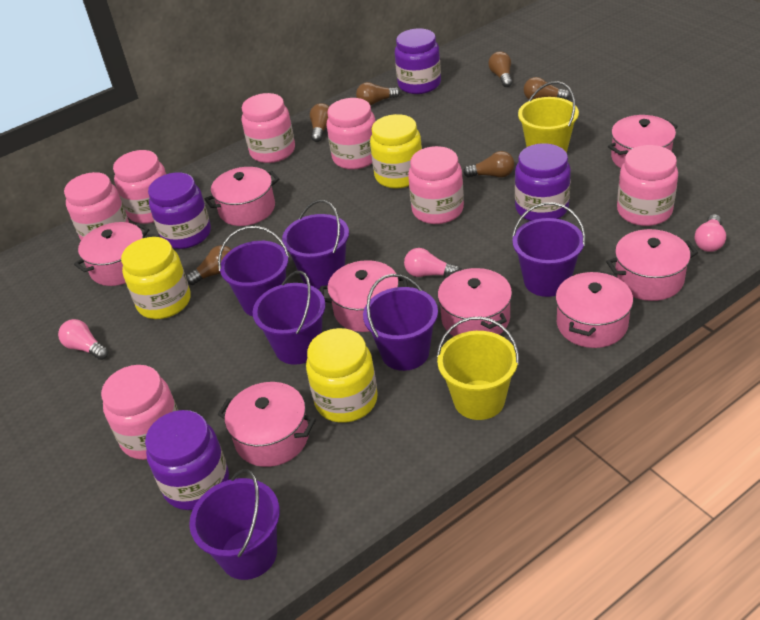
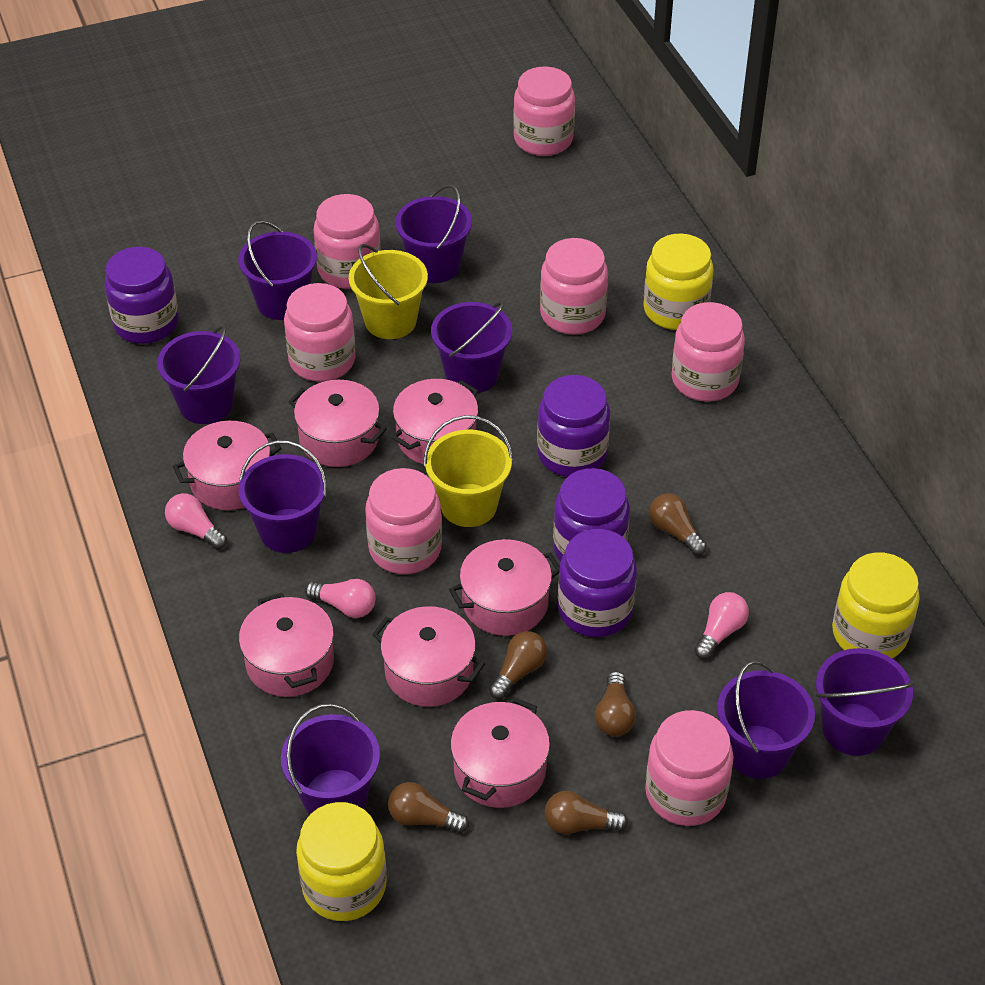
brown light bulb: 6 -> 5
pink pot: 8 -> 7
purple bucket: 6 -> 8

